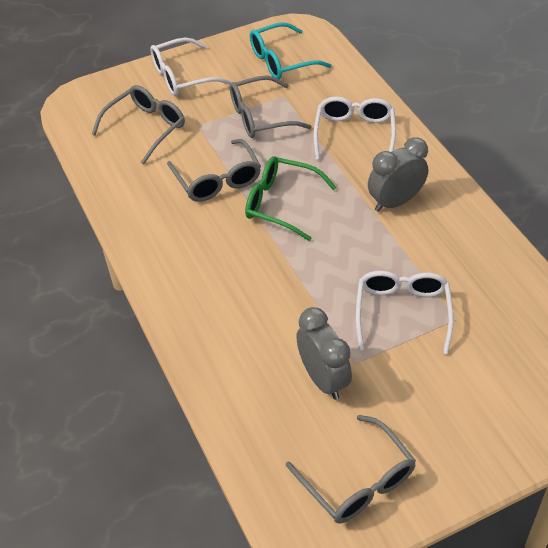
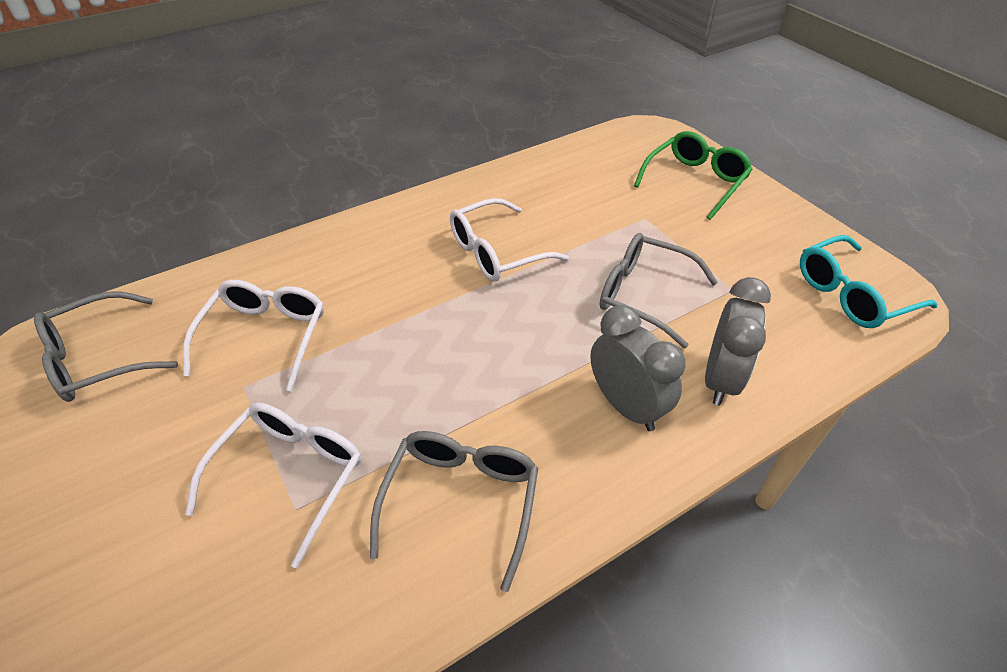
grey glasses: 4 -> 3

